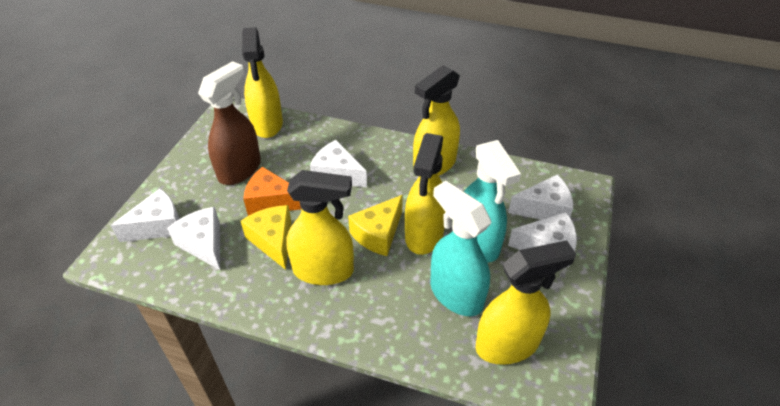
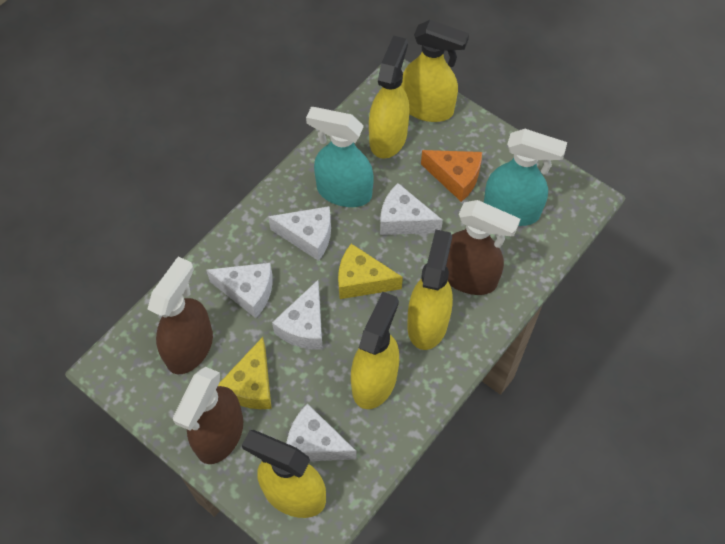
brown spray bottle: 1 -> 3

